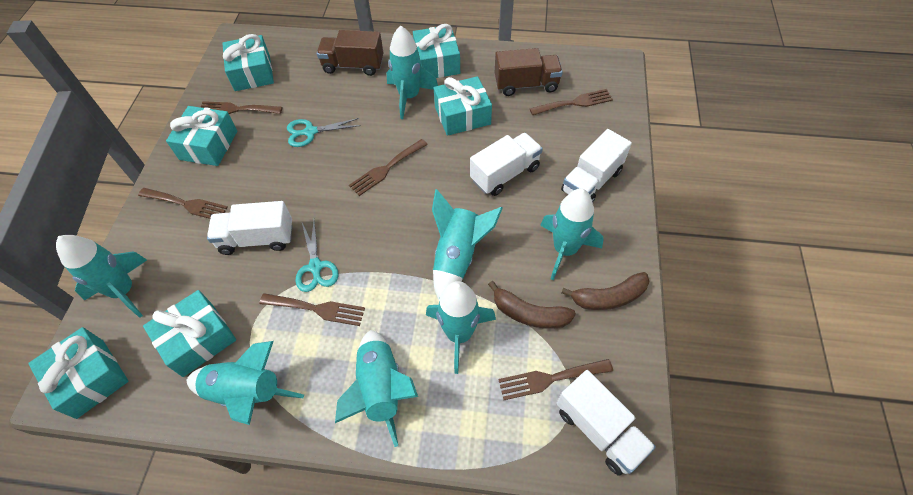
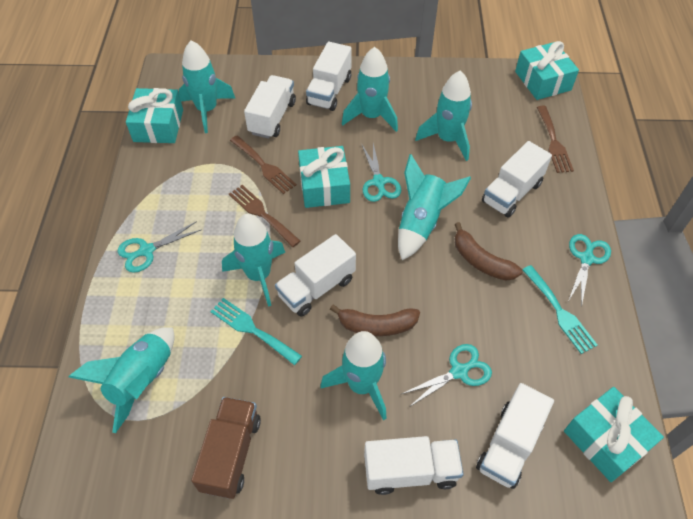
brown fork: 6 -> 3
brown truck: 2 -> 1
turquoise fork: 0 -> 2
turquoise gift: 6 -> 4
turquoise scissors: 2 -> 4
white truck: 4 -> 6

